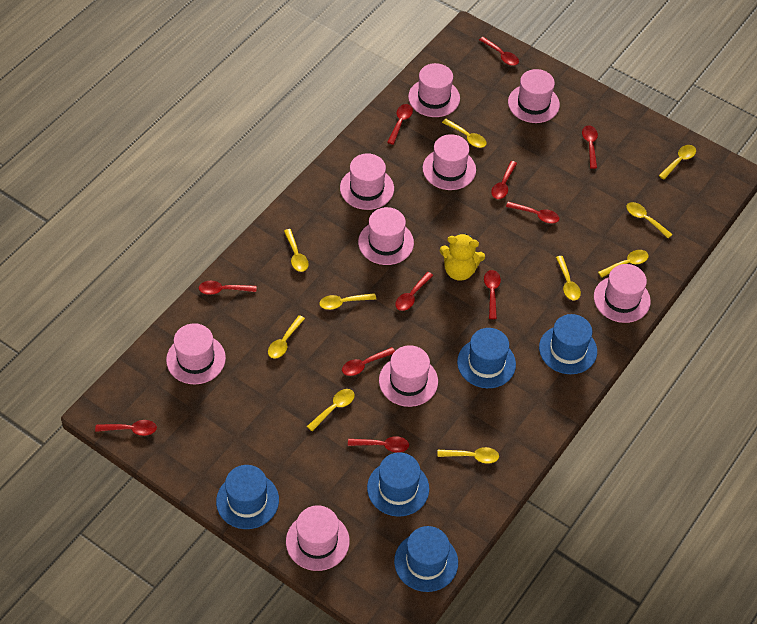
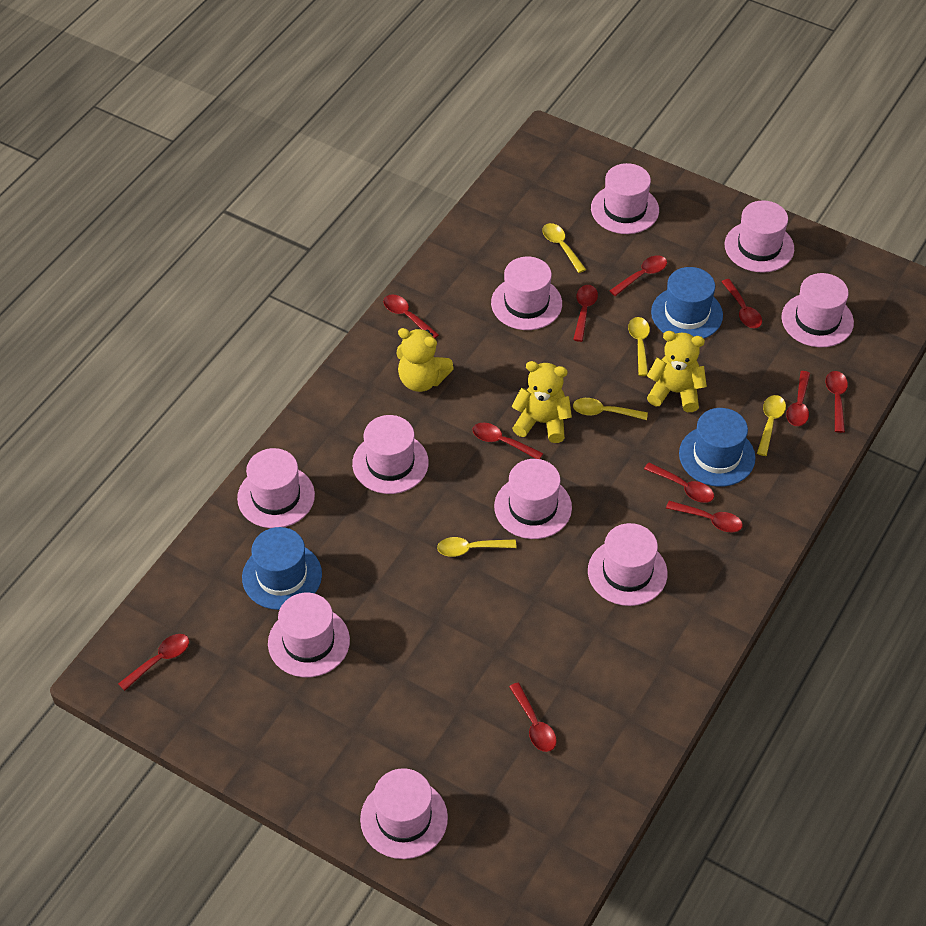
blue hat: 5 -> 3
pink hat: 9 -> 10
yellow spoon: 10 -> 5
yellow teddy bear: 1 -> 3

